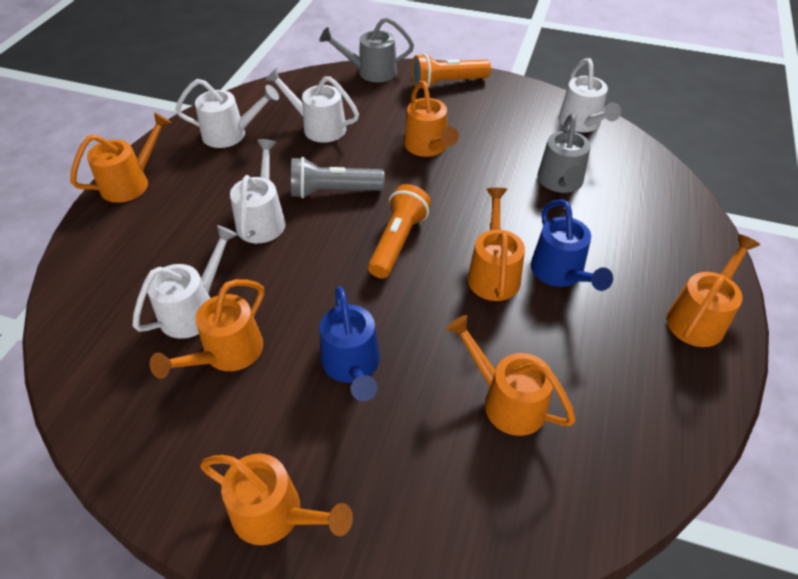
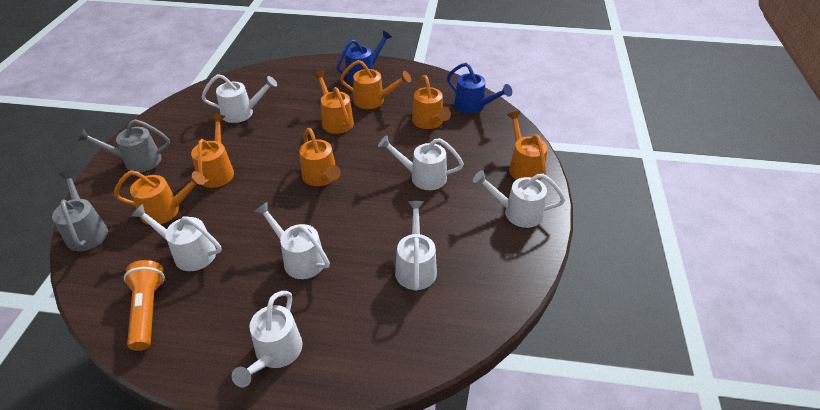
grey flashlight: 1 -> 0
orange flashlight: 2 -> 1
white watering can: 5 -> 7

